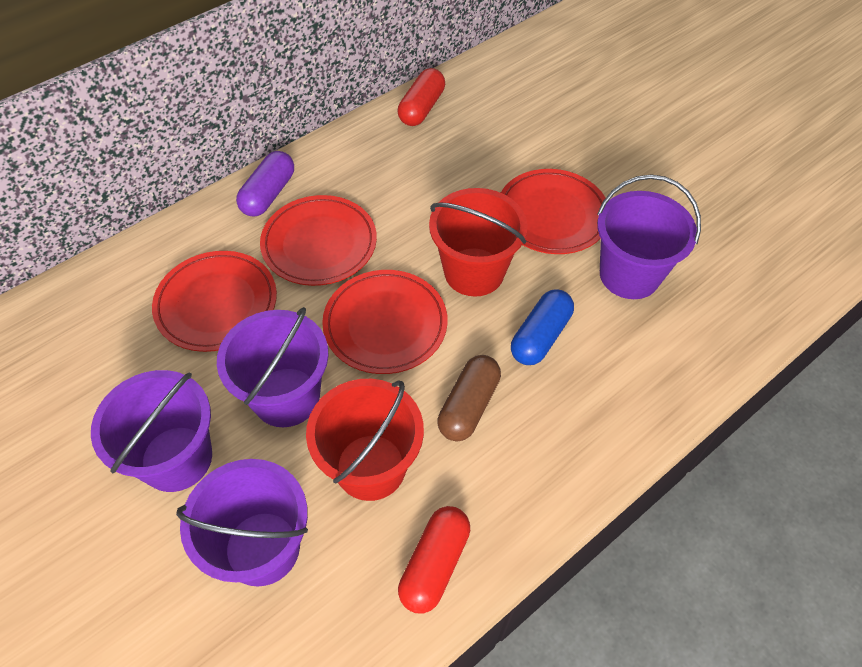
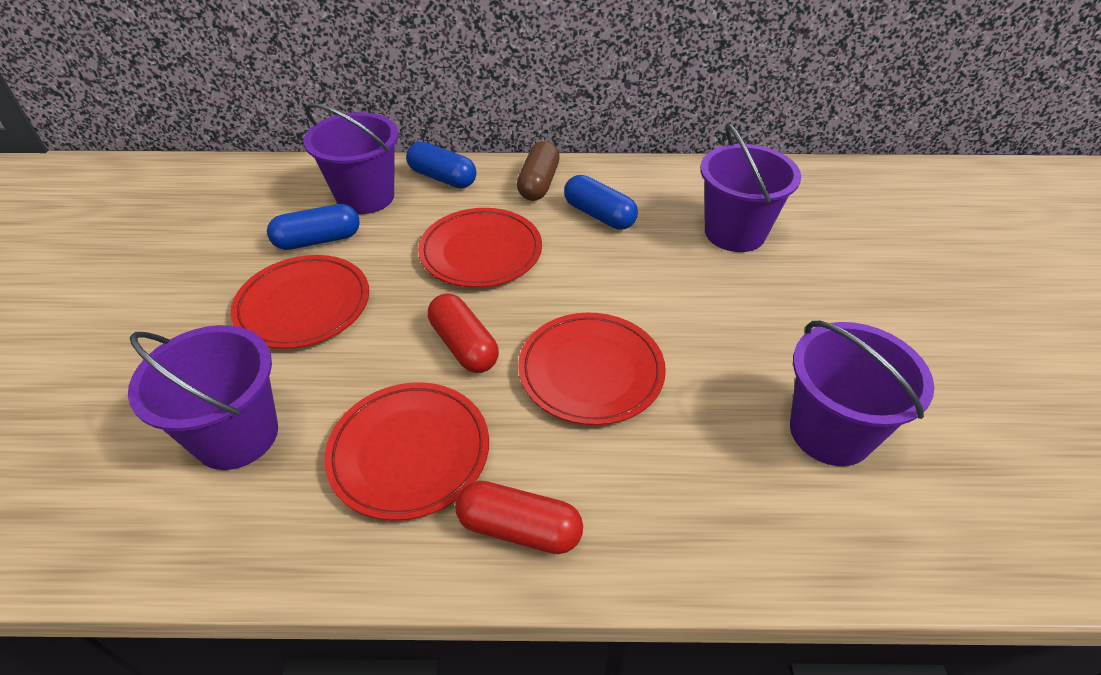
blue capsule: 1 -> 3
purple capsule: 1 -> 0
red bucket: 2 -> 0

